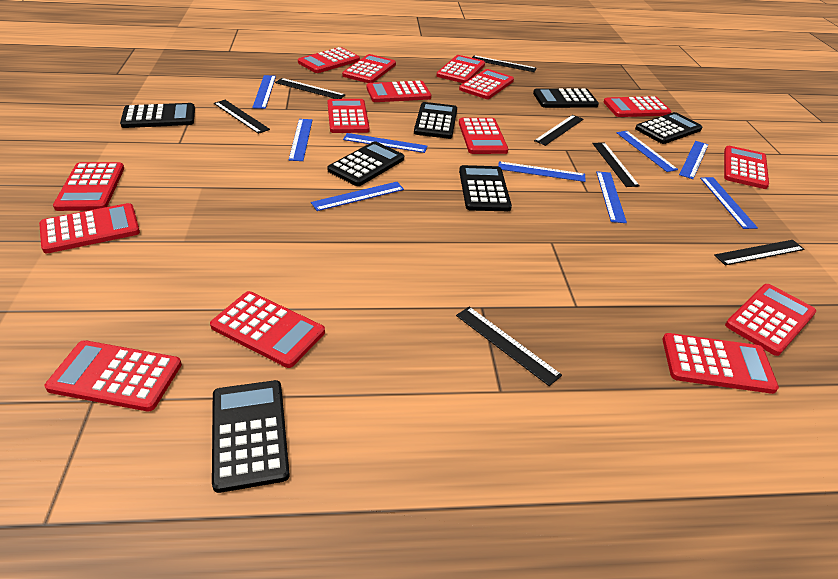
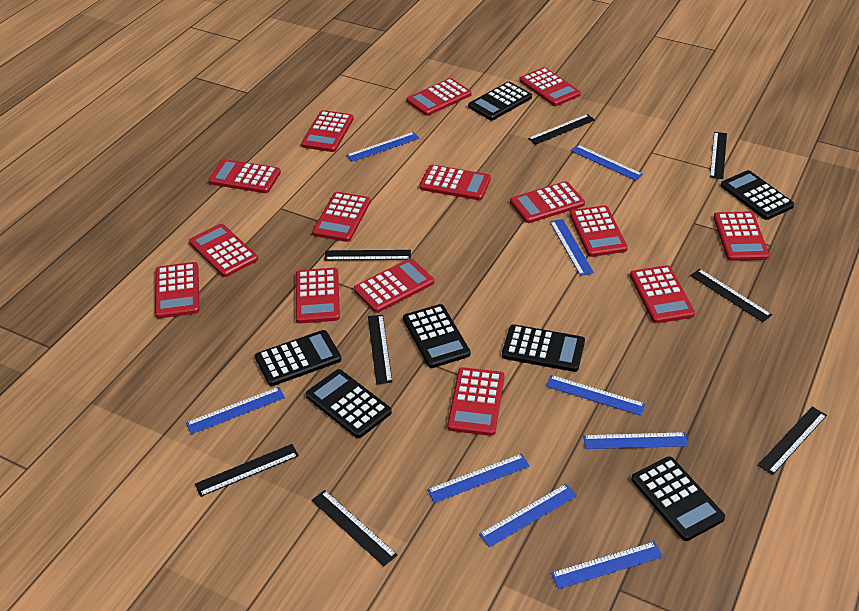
black ruler: 7 -> 8

